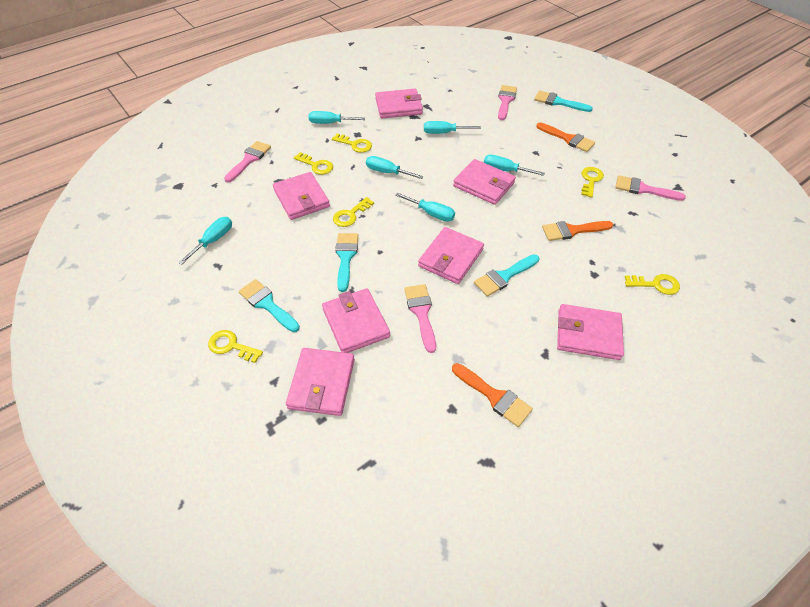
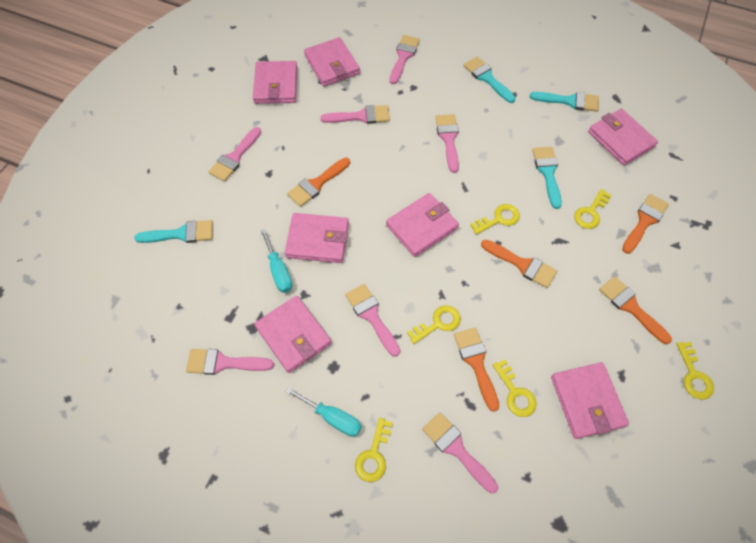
orange brush: 3 -> 5
pink brush: 4 -> 7
turquoise screwdriver: 6 -> 2

